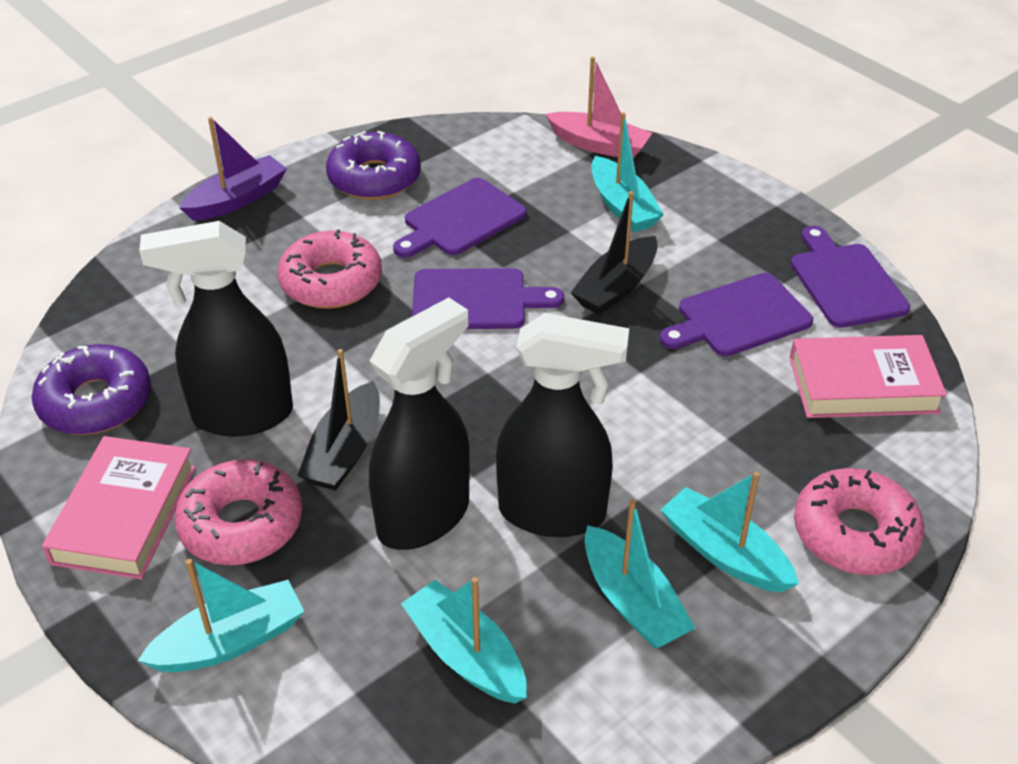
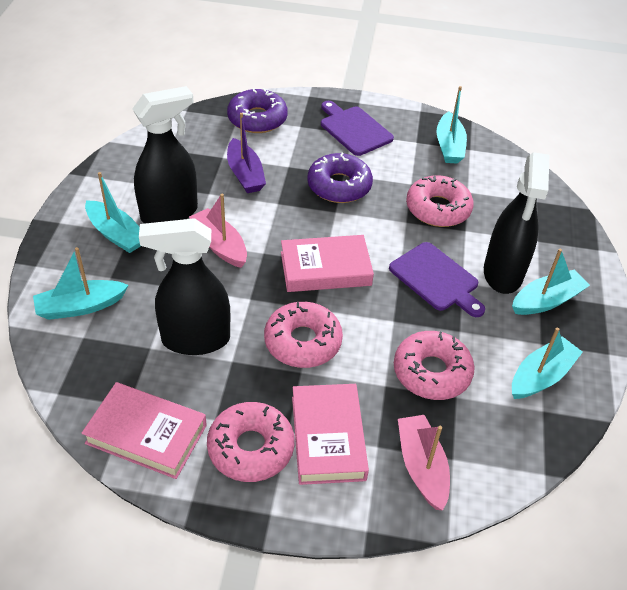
black boat: 2 -> 0
pink boat: 1 -> 2
pink book: 2 -> 3
pink donut: 3 -> 4
purple cutting board: 4 -> 2

